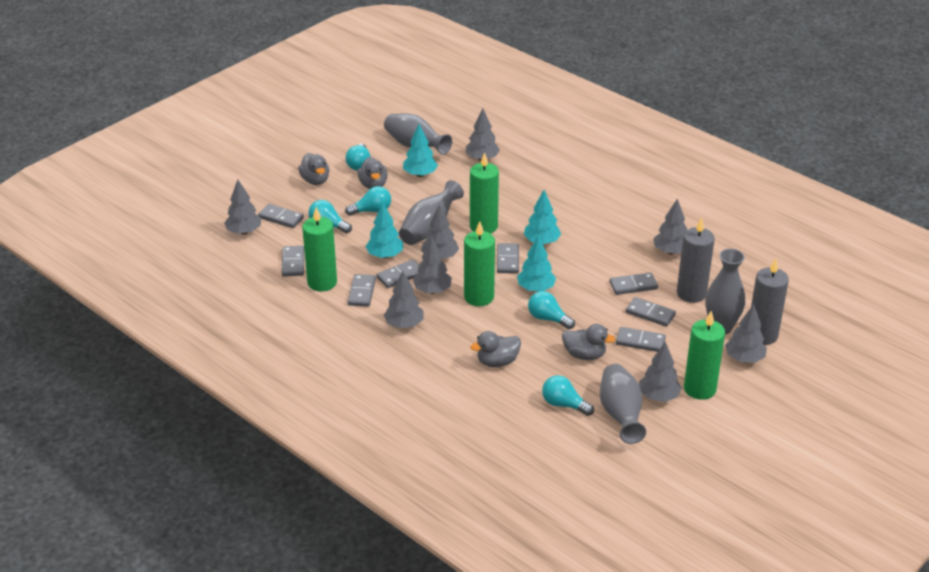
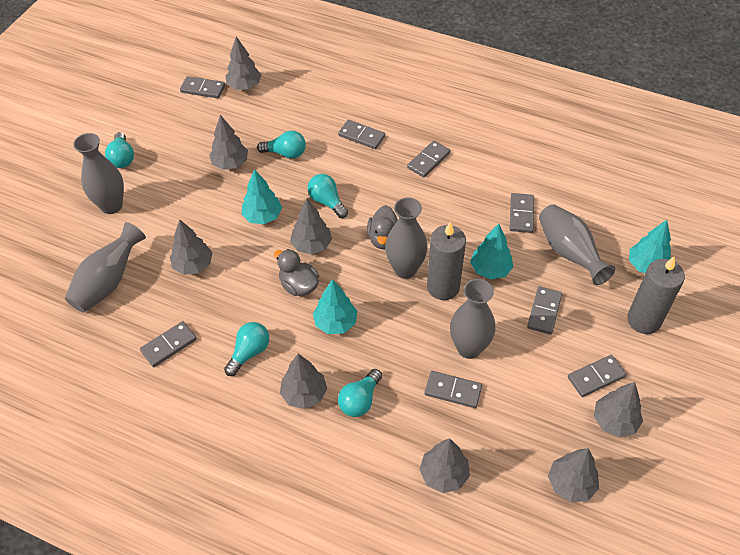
green candle: 4 -> 0
grey duck: 4 -> 2
grey vase: 4 -> 5

